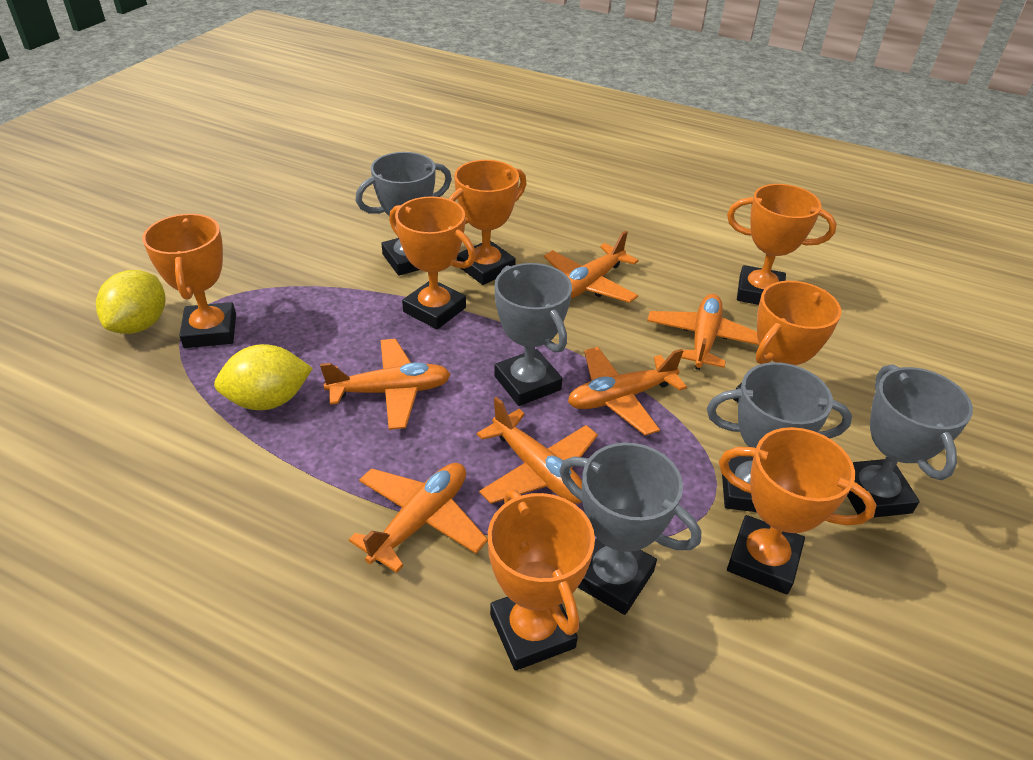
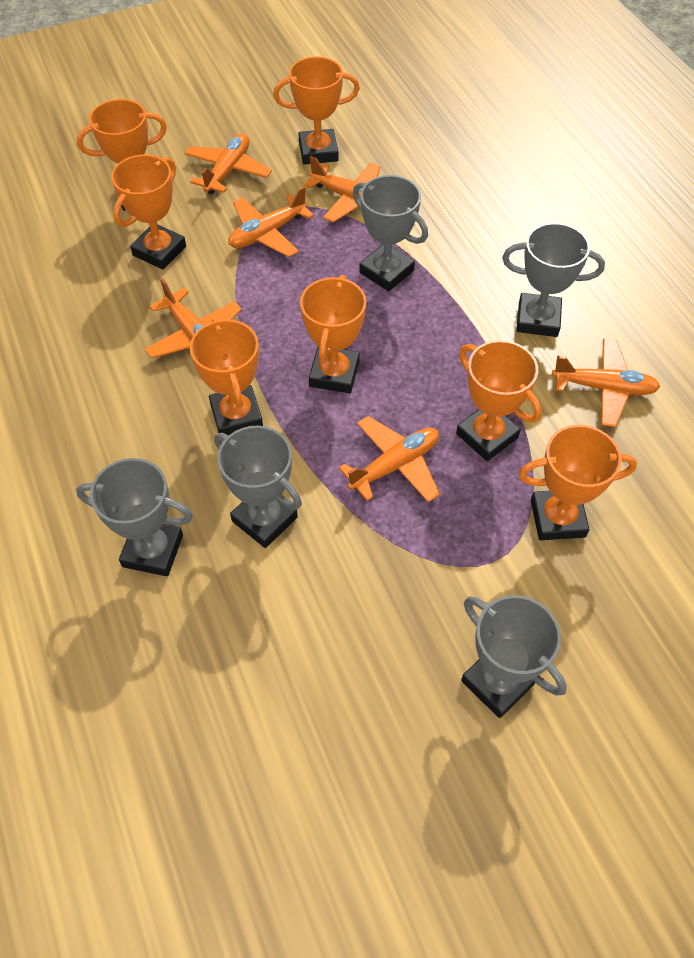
yellow lemon: 2 -> 0

